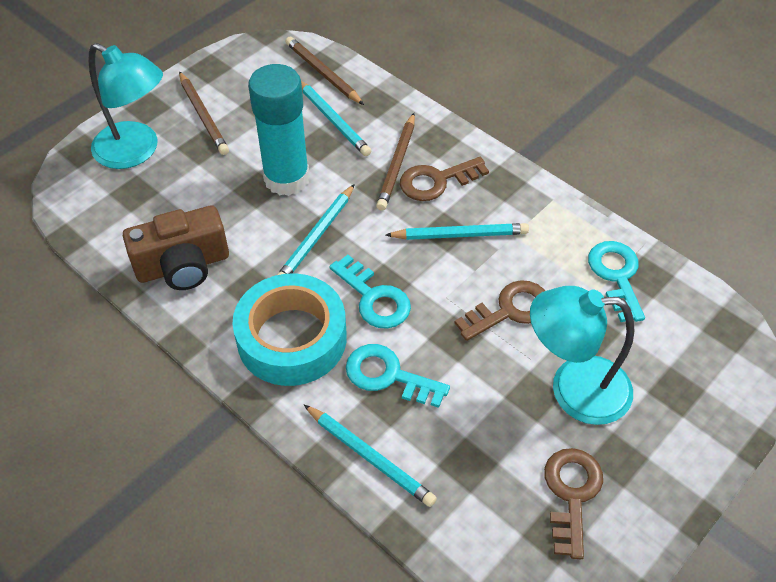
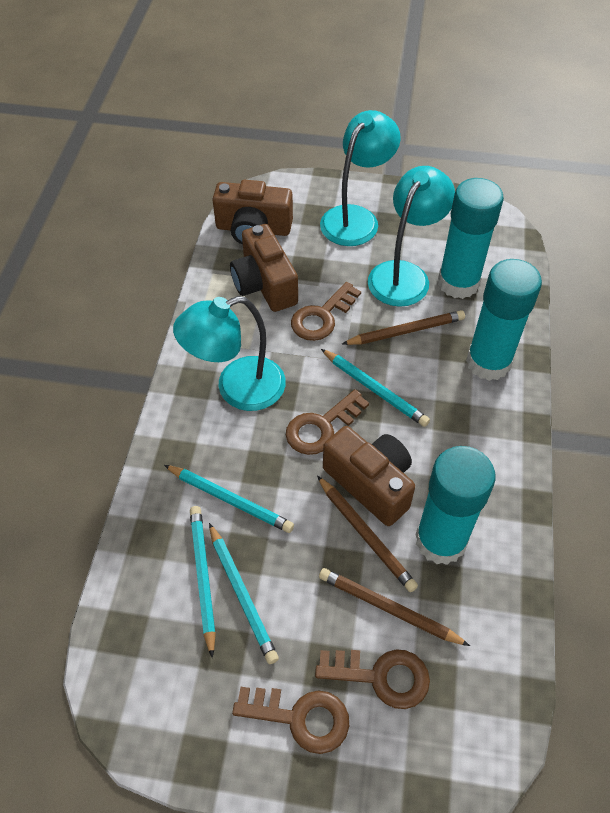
brown camera: 1 -> 3
brown key: 3 -> 4
turquoise glue stick: 1 -> 3
turquoise key: 3 -> 0
turquoise lamp: 2 -> 3
turquoise tape: 1 -> 0

